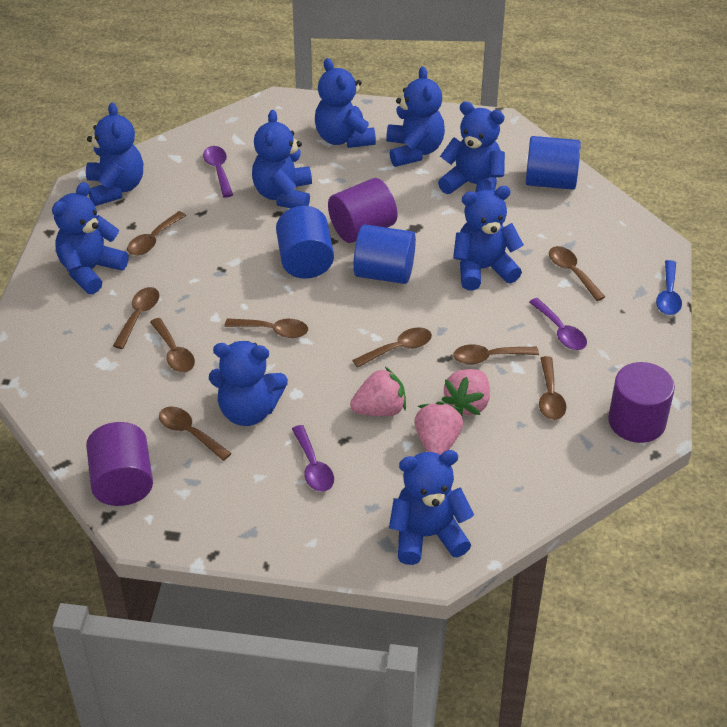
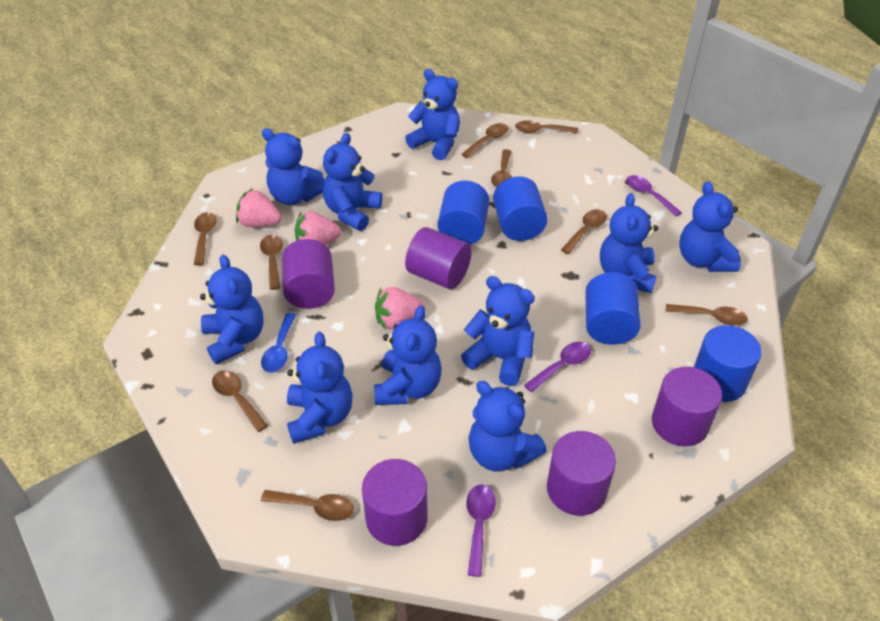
blue cylinder: 3 -> 4
blue teddy bear: 9 -> 10
purple cylinder: 3 -> 5

